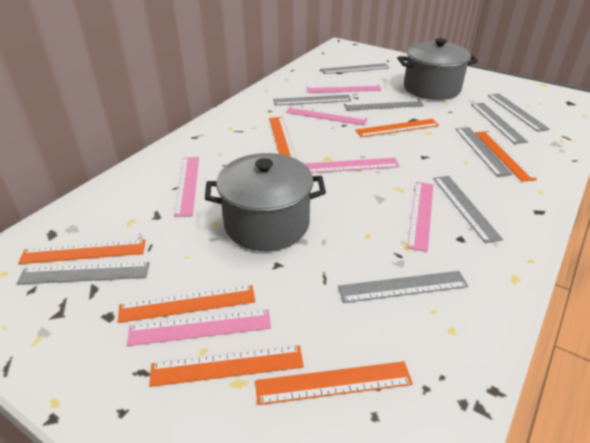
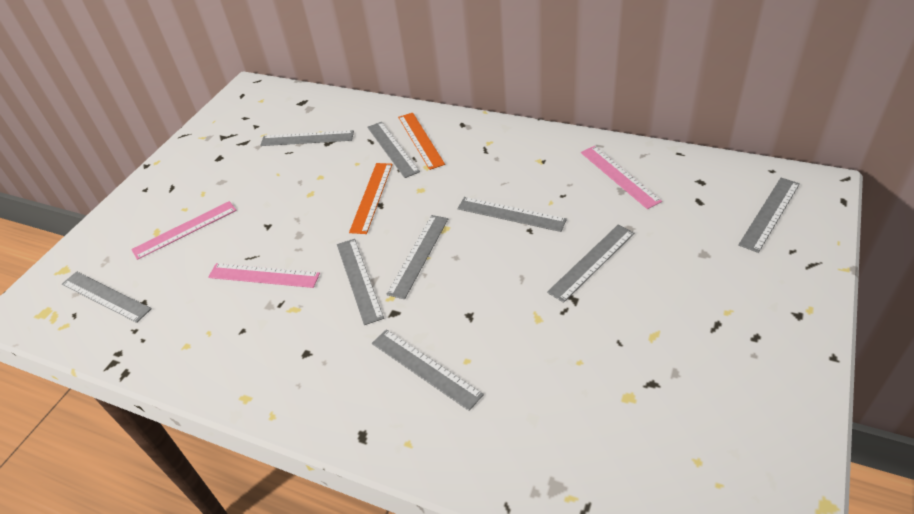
grey pot: 2 -> 0
orange ruler: 7 -> 2
pink ruler: 6 -> 3

